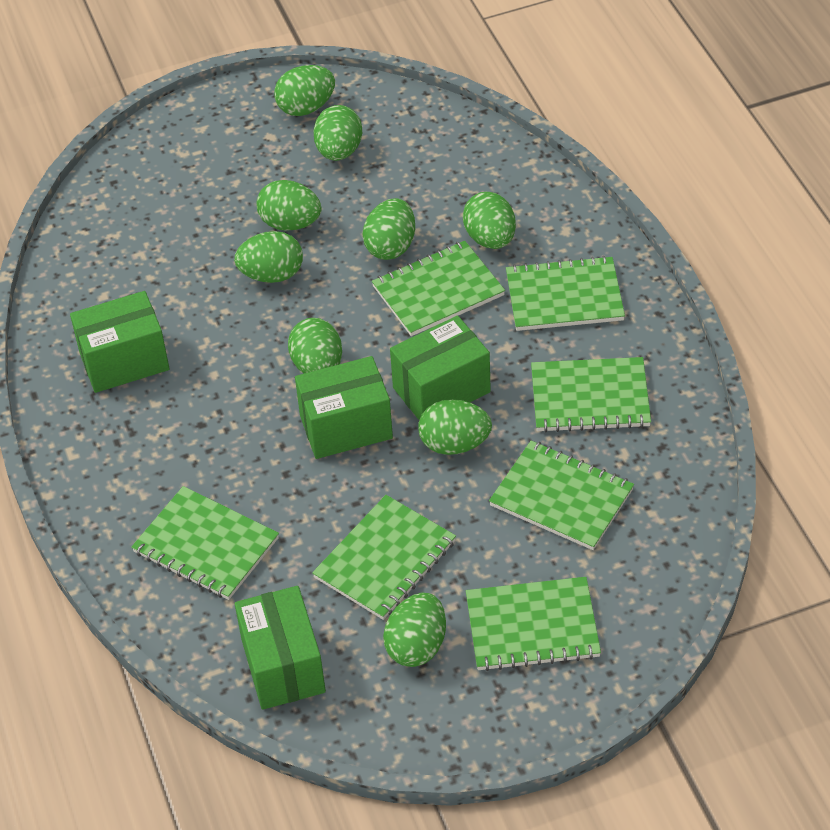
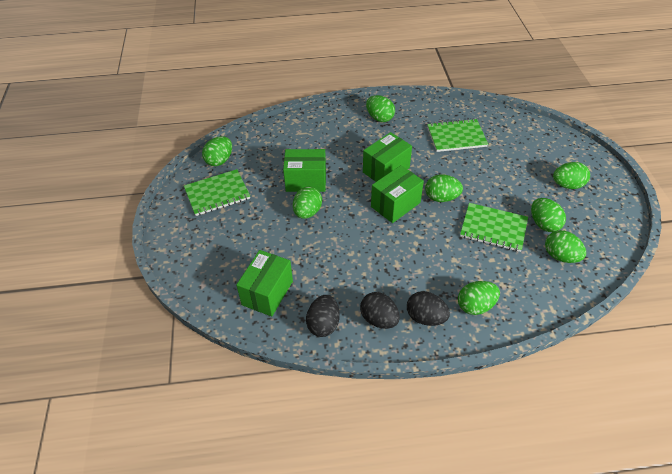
black egg: 0 -> 3
green egg: 9 -> 8
green notebook: 7 -> 3

